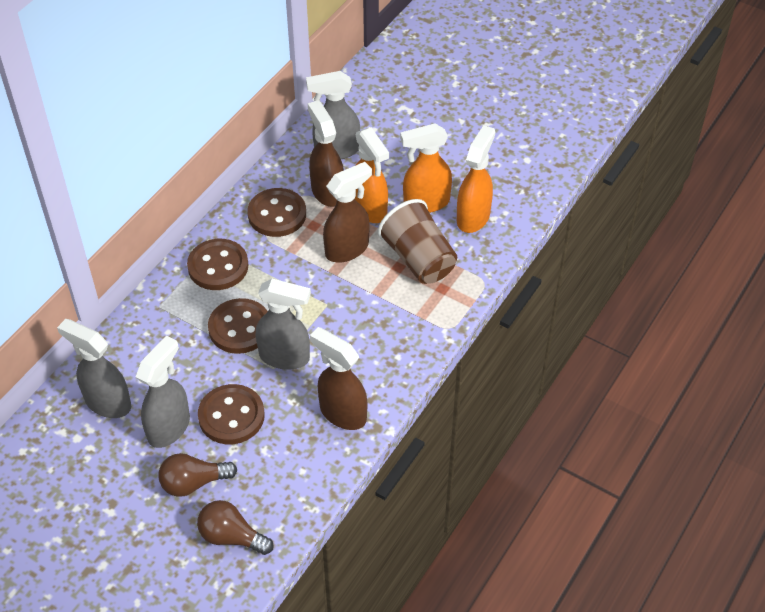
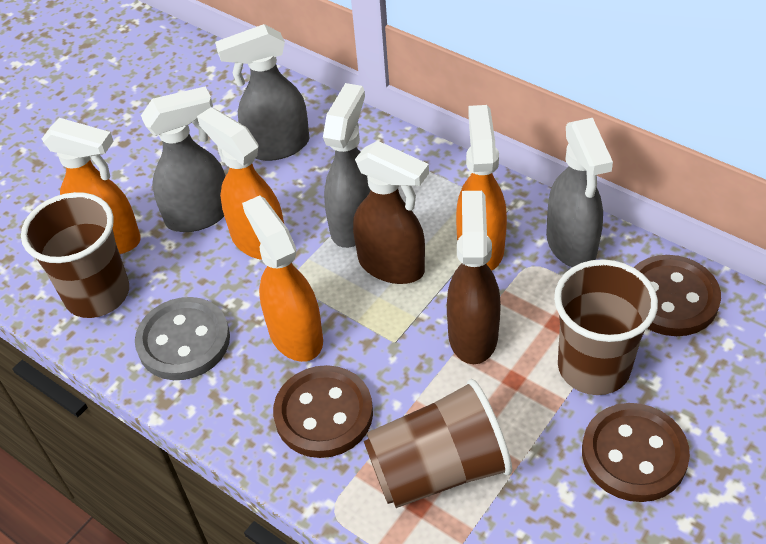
brown button: 4 -> 3
brown cup: 1 -> 3
brown light bulb: 2 -> 0
brown spray bottle: 3 -> 2
grey button: 0 -> 1
orange spray bottle: 3 -> 4

